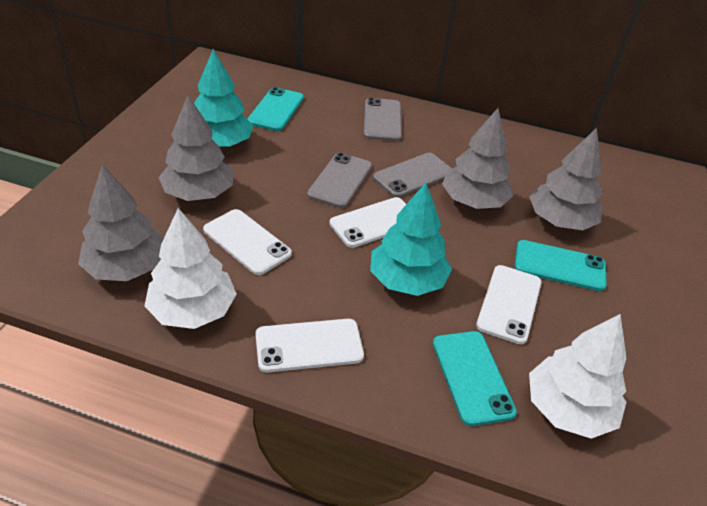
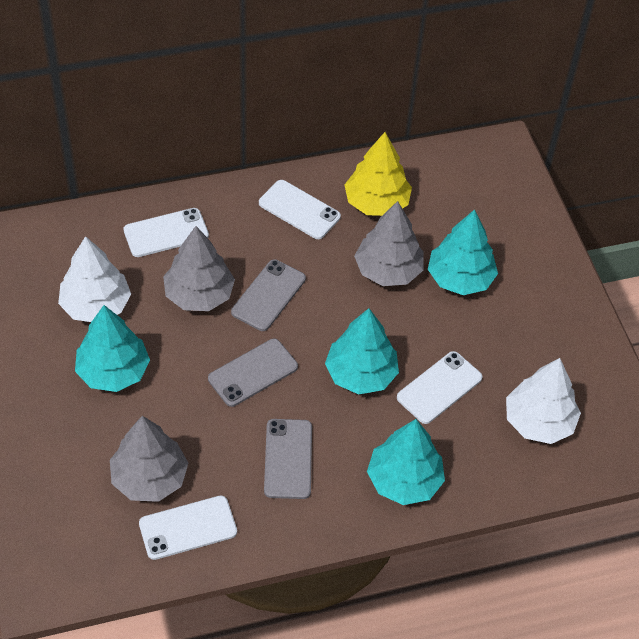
grey tree: 4 -> 3
turquoise phone: 3 -> 0
turquoise tree: 2 -> 4
yellow tree: 0 -> 1

